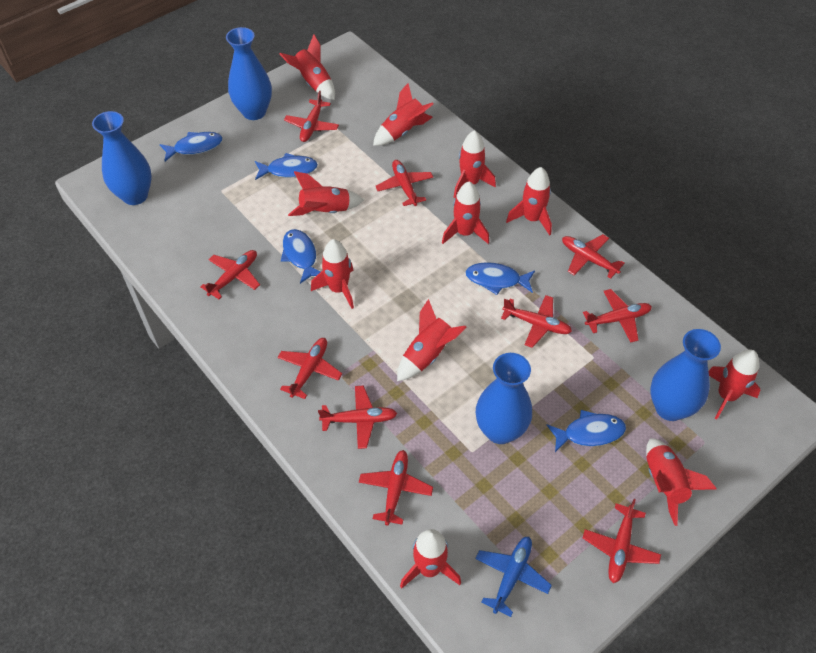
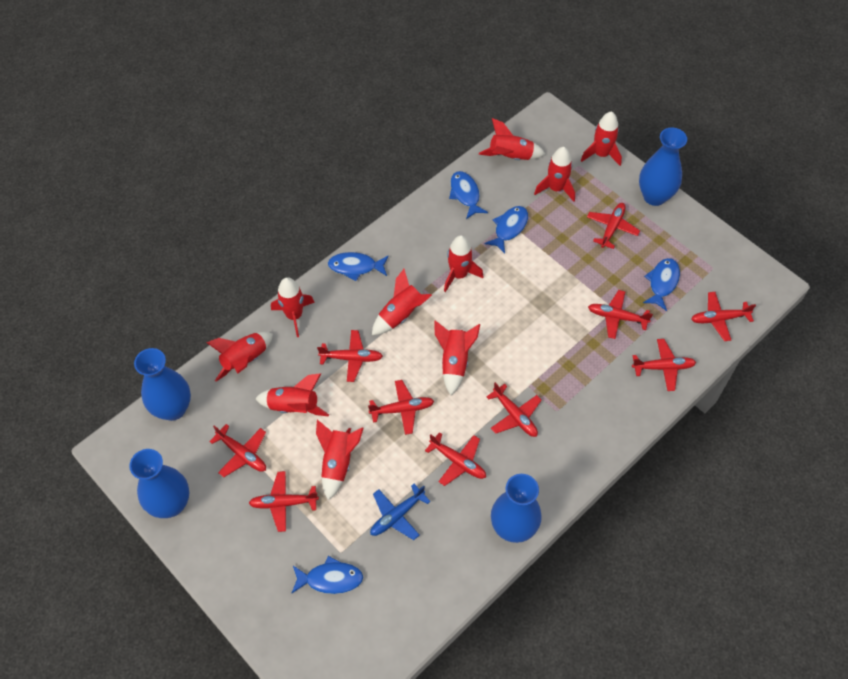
red rocket: 11 -> 10

